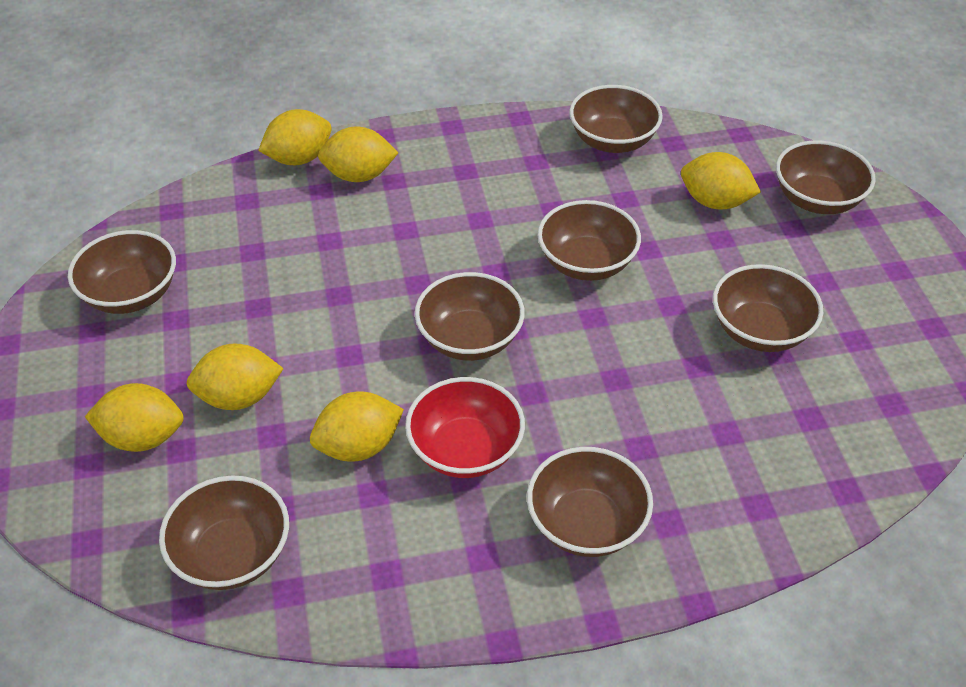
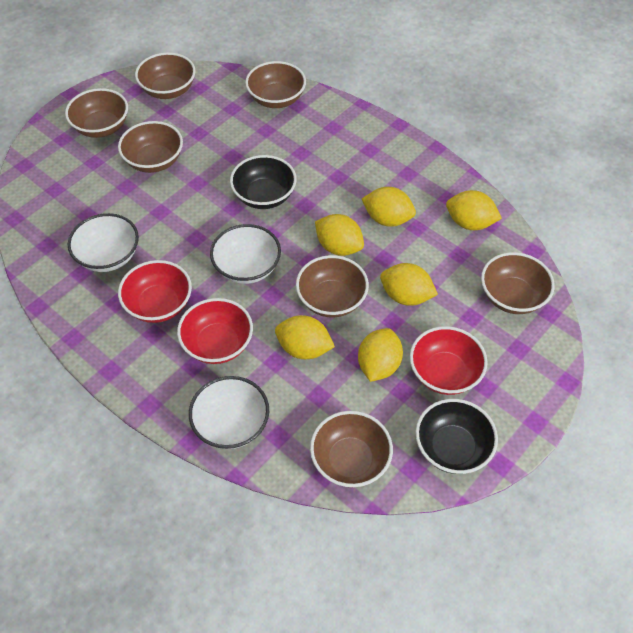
black bowl: 0 -> 2
brown bowl: 8 -> 7
red bowl: 1 -> 3
white bowl: 0 -> 3

